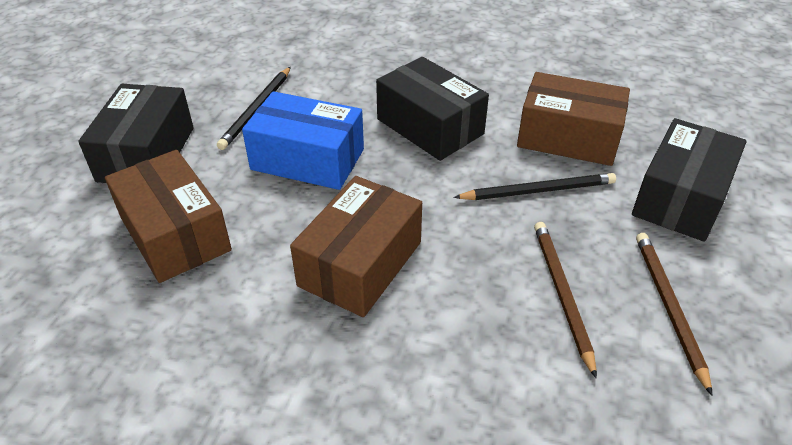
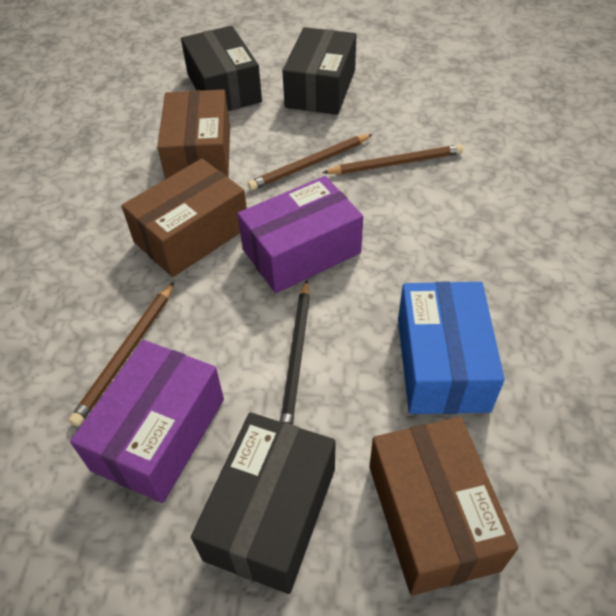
black pencil: 2 -> 1
brown pencil: 2 -> 3
purple box: 0 -> 2

